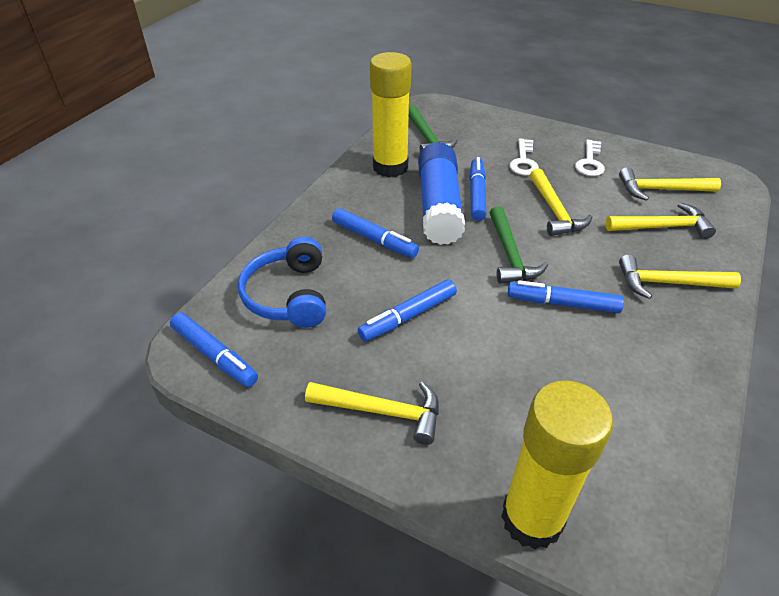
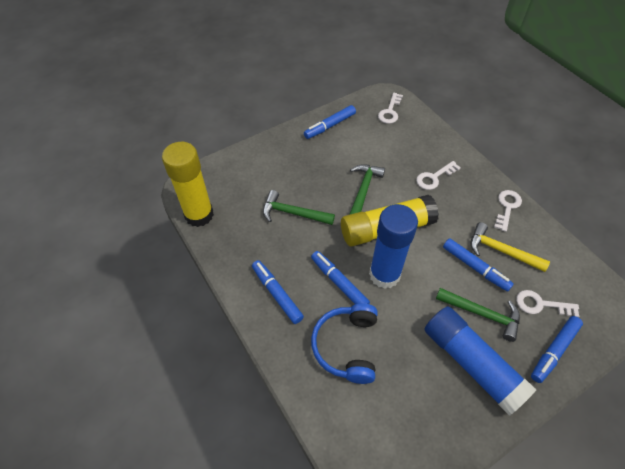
blue glue stick: 1 -> 2
green hammer: 2 -> 3
white key: 2 -> 4
yellow hammer: 5 -> 1

